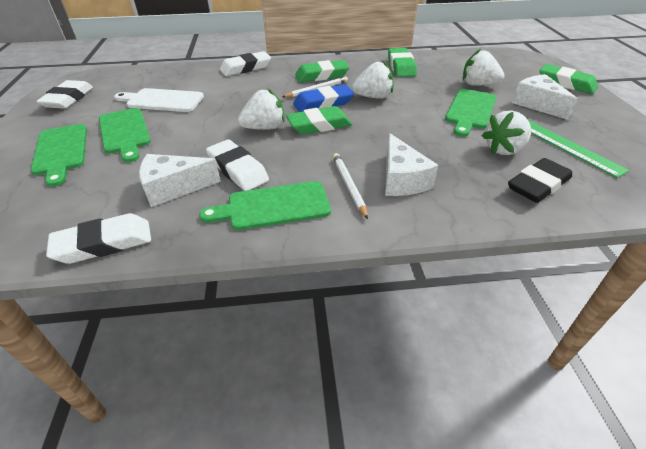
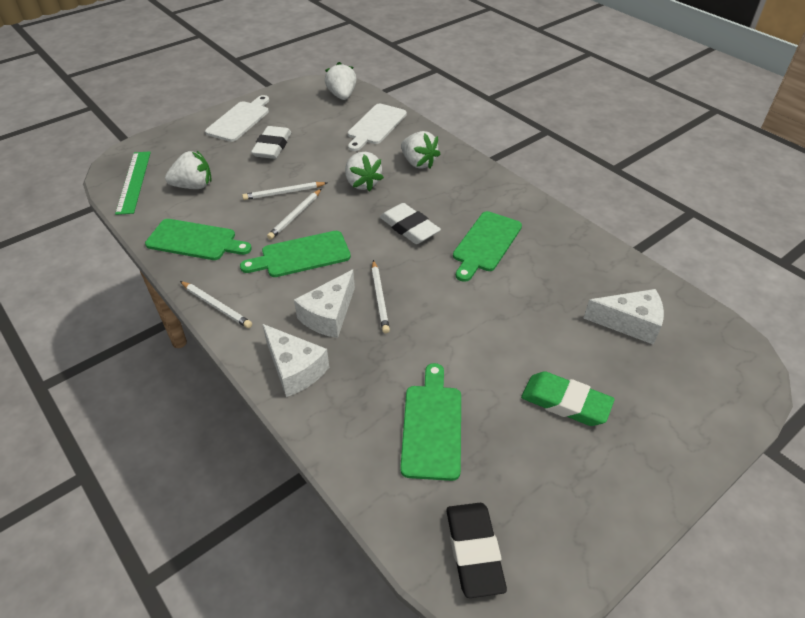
blue eraser: 1 -> 0
green eraser: 4 -> 1
white cutting board: 1 -> 2
white eraser: 4 -> 2
white pencil: 2 -> 4

